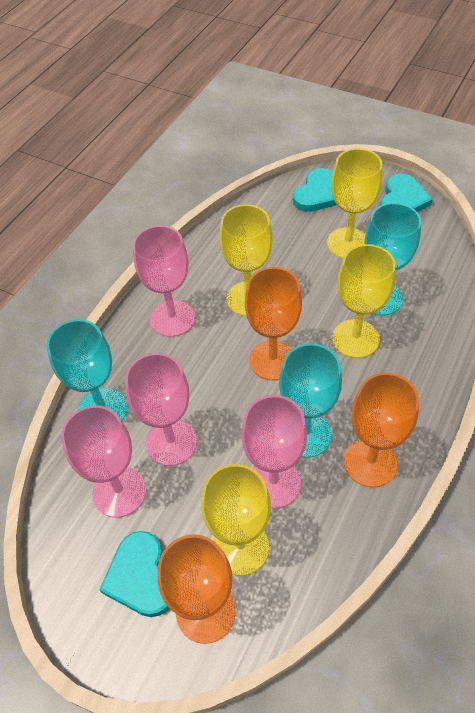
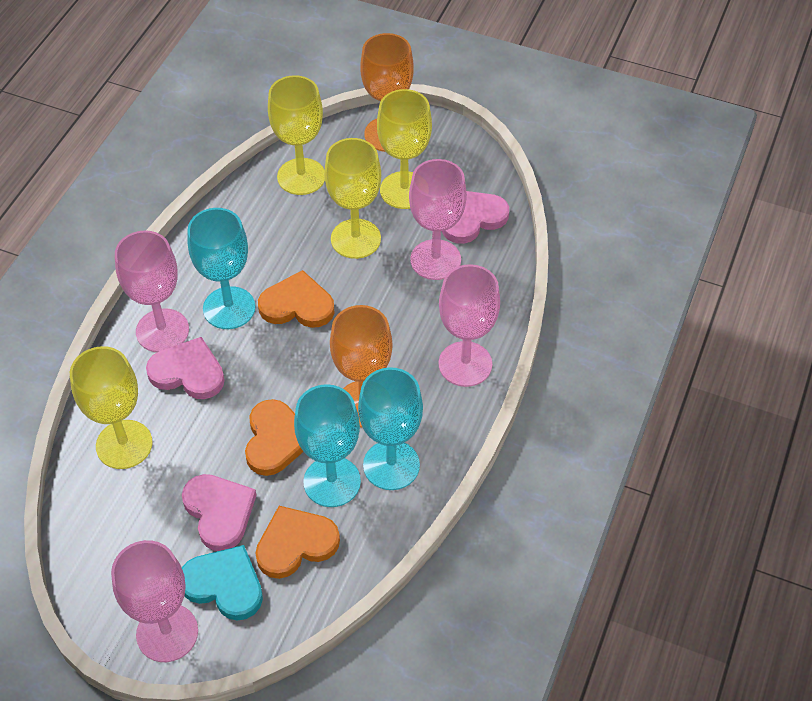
orange goblet: 3 -> 2
orange heart: 0 -> 3
pink heart: 0 -> 3
turquoise heart: 3 -> 1

